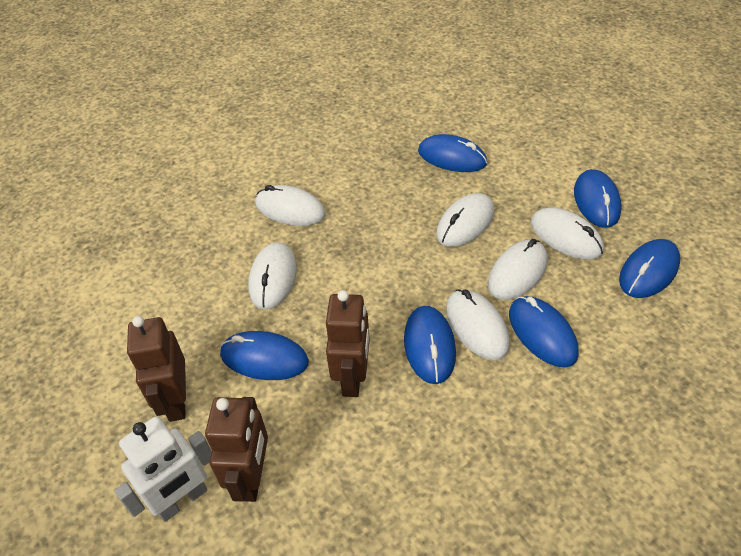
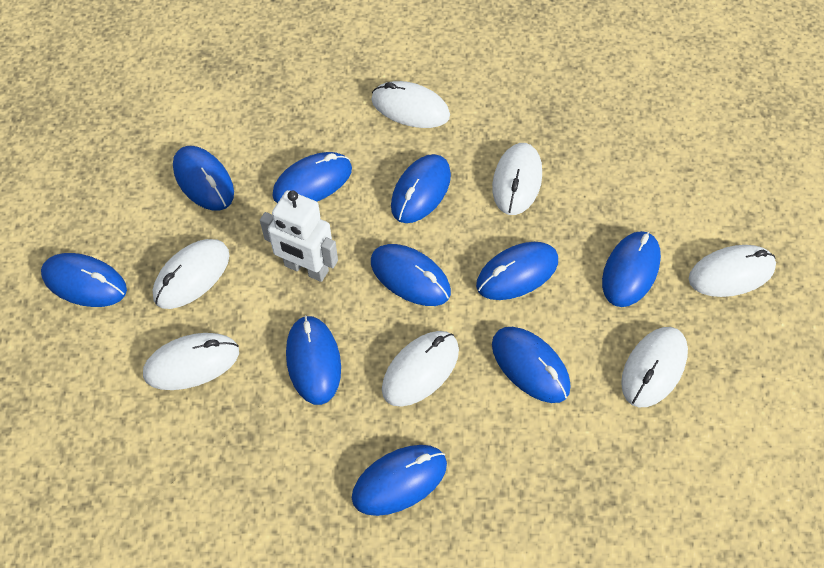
blue mouse: 6 -> 10
brown robot: 3 -> 0
white mouse: 6 -> 7

